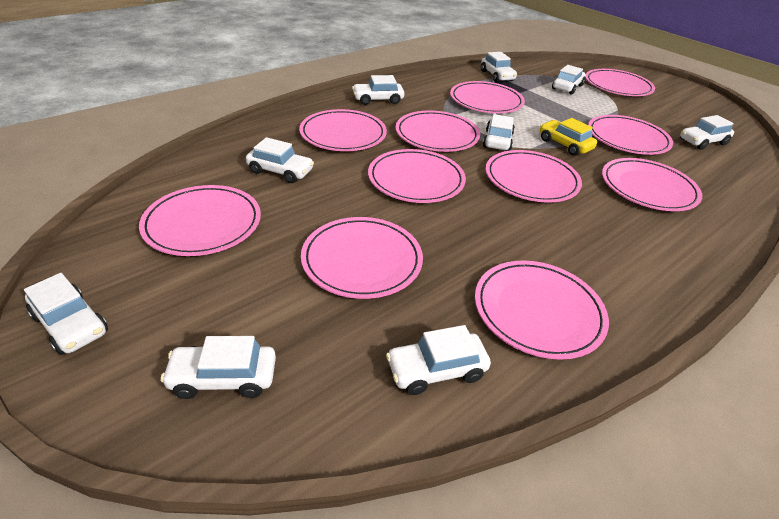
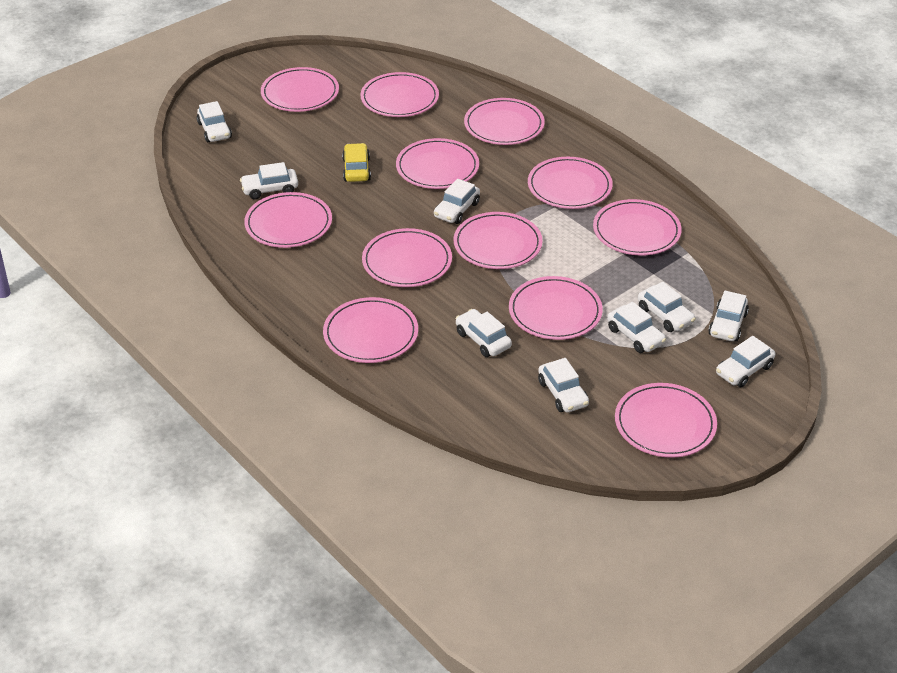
pink plate: 11 -> 12

